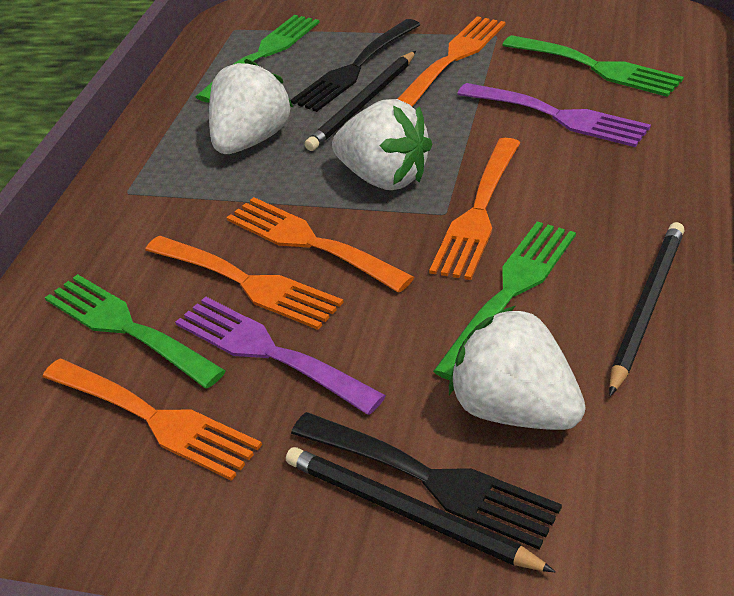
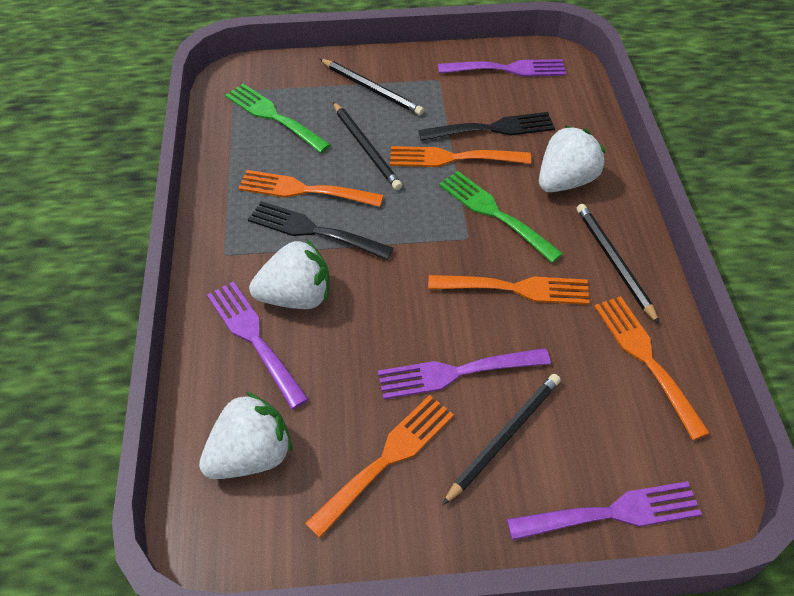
black pencil: 3 -> 4
green fork: 4 -> 2
purple fork: 2 -> 4

